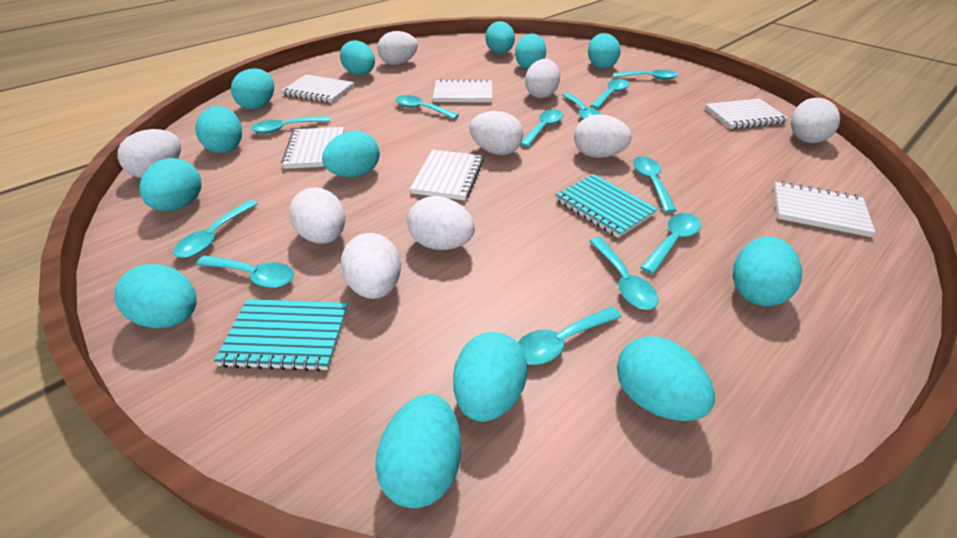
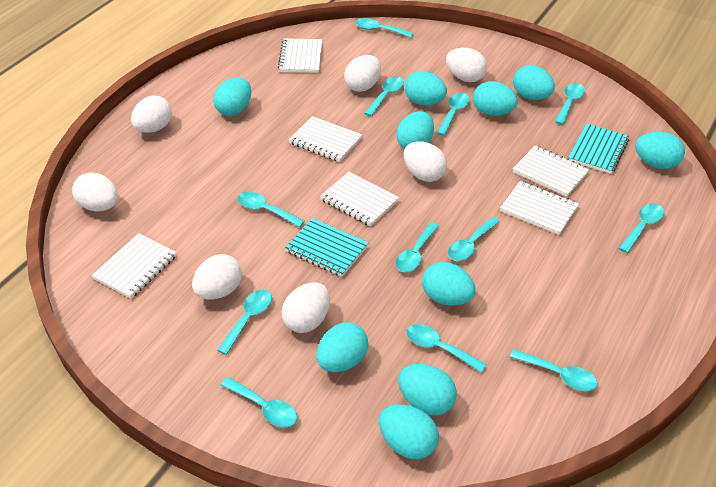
turquoise egg: 13 -> 10
white egg: 9 -> 7

